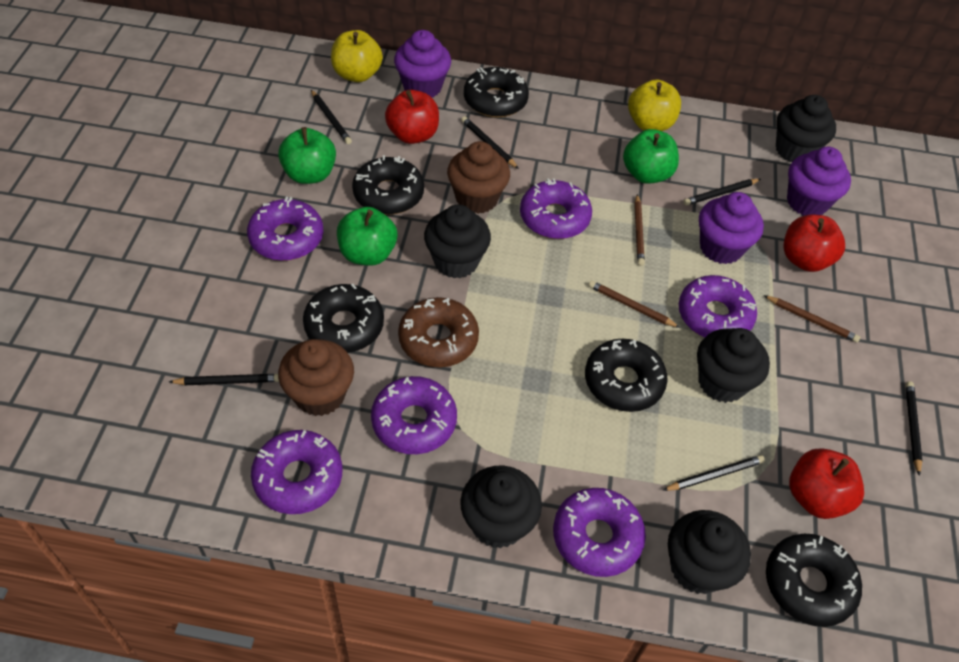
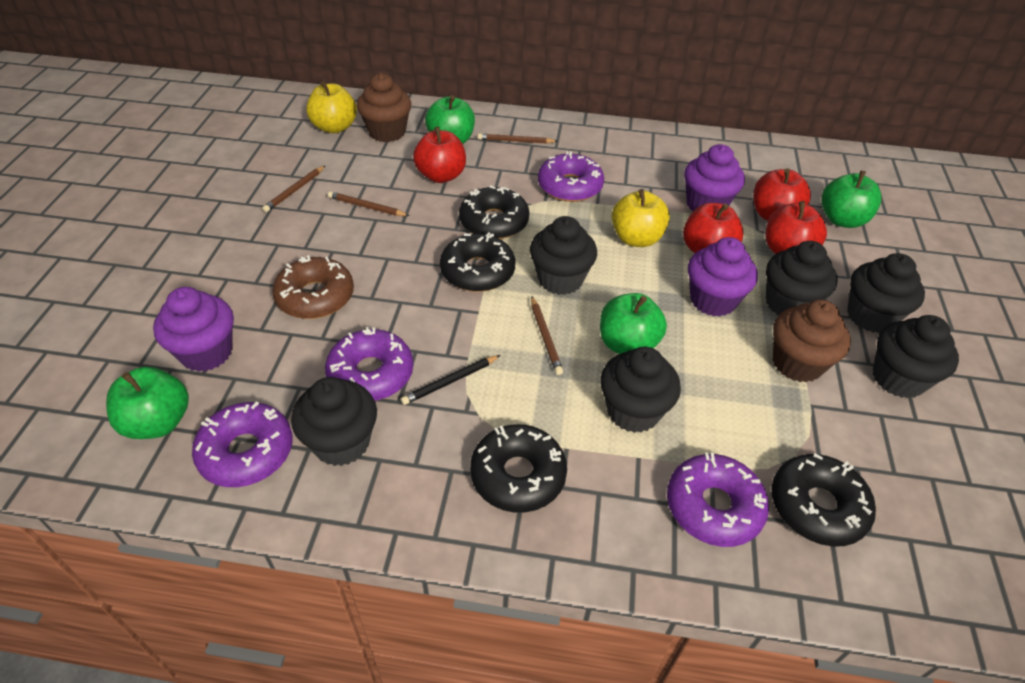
black cupcake: 5 -> 6
black donut: 5 -> 4
black pencil: 6 -> 1
brown pencil: 3 -> 4
green apple: 3 -> 4
purple donut: 6 -> 4
red apple: 3 -> 4

